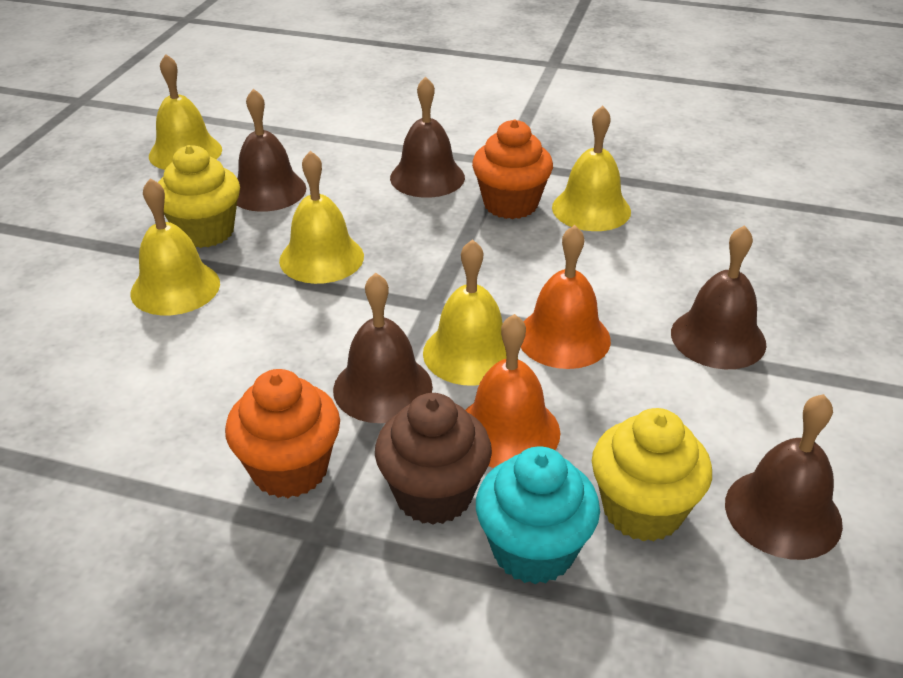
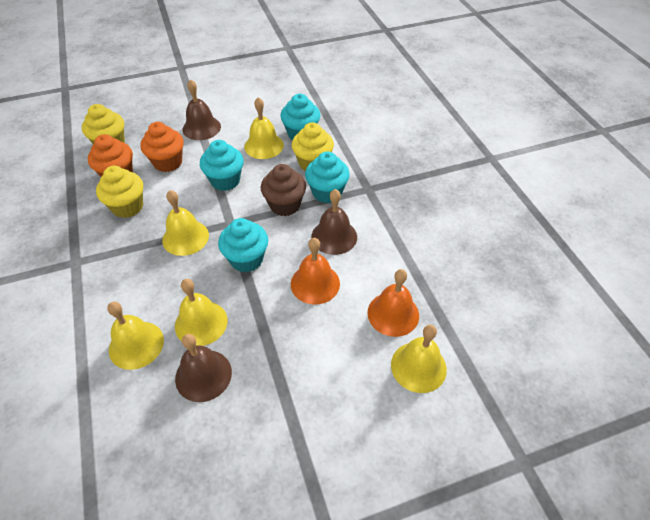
brown bell: 5 -> 3
turquoise cupcake: 1 -> 4
yellow cupcake: 2 -> 3

